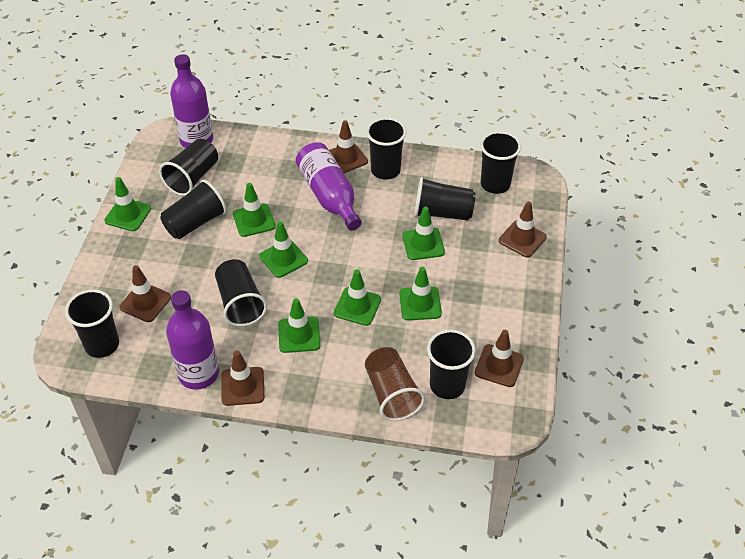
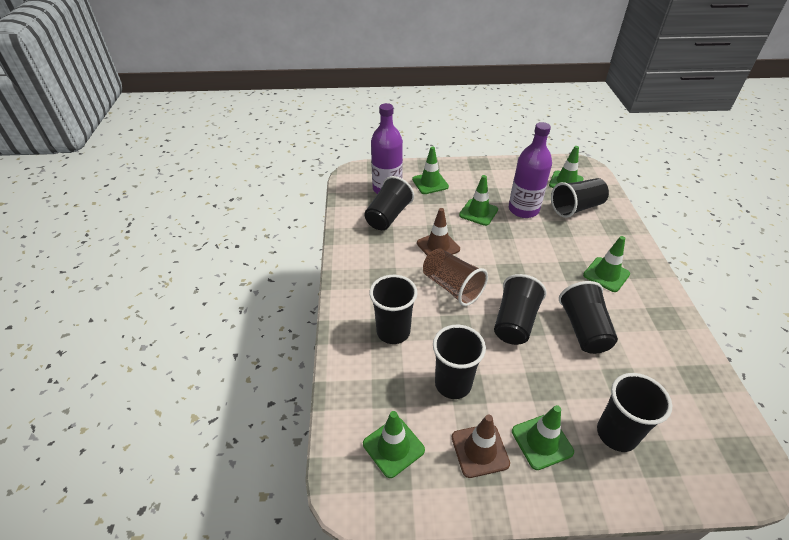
black cup: 8 -> 7
brown traffic cone: 5 -> 2
green traffic cone: 7 -> 6
purple bottle: 3 -> 2

